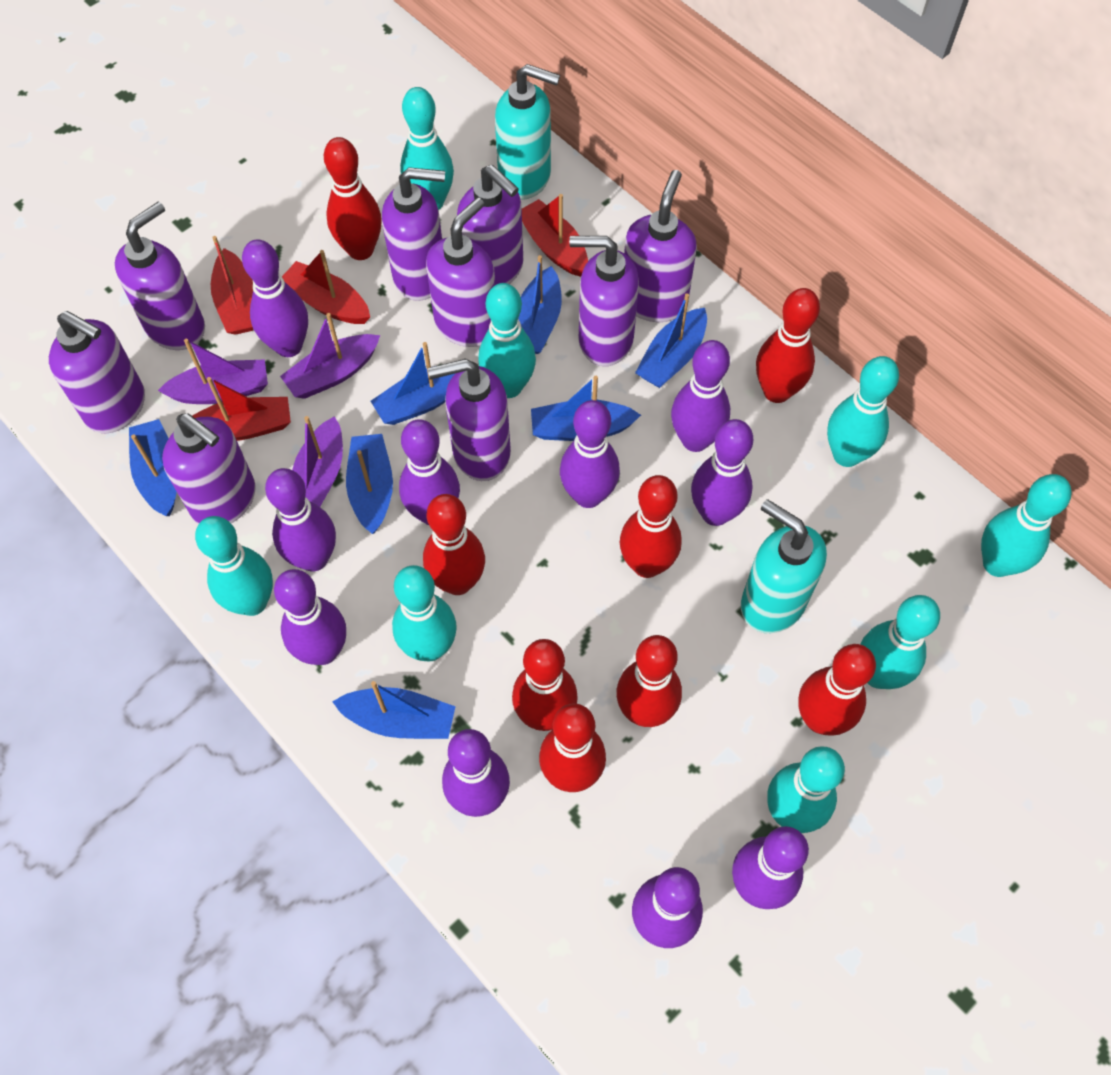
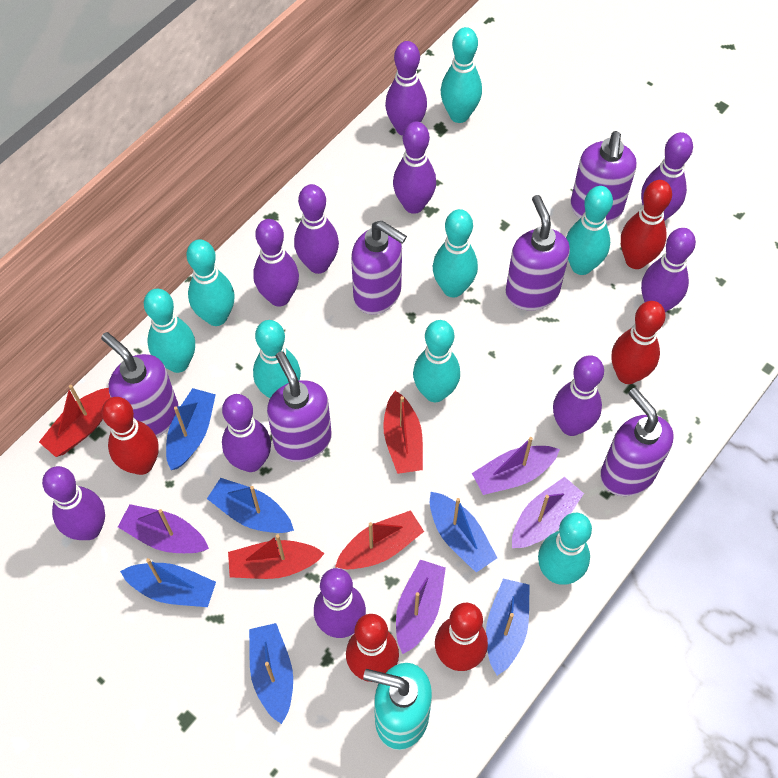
blue boat: 7 -> 6
purple boat: 3 -> 4
purple soap dispenser: 9 -> 6
red bowling pin: 8 -> 5
turquoise soap dispenser: 2 -> 1

